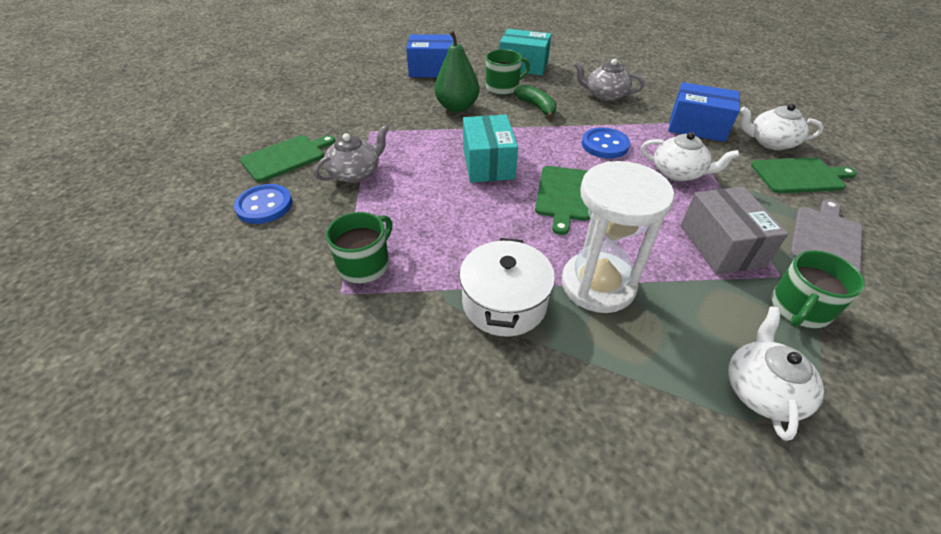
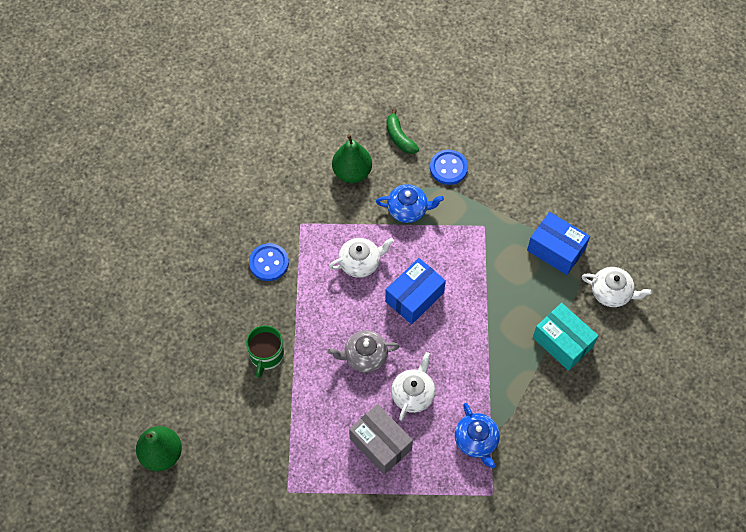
blue teapot: 0 -> 2
green cutting board: 3 -> 0
green mug: 3 -> 1
green pear: 1 -> 2
grey cutting board: 1 -> 0
grey teapot: 2 -> 1
turquoise box: 2 -> 1
white hourglass: 1 -> 0
white pot: 1 -> 0

